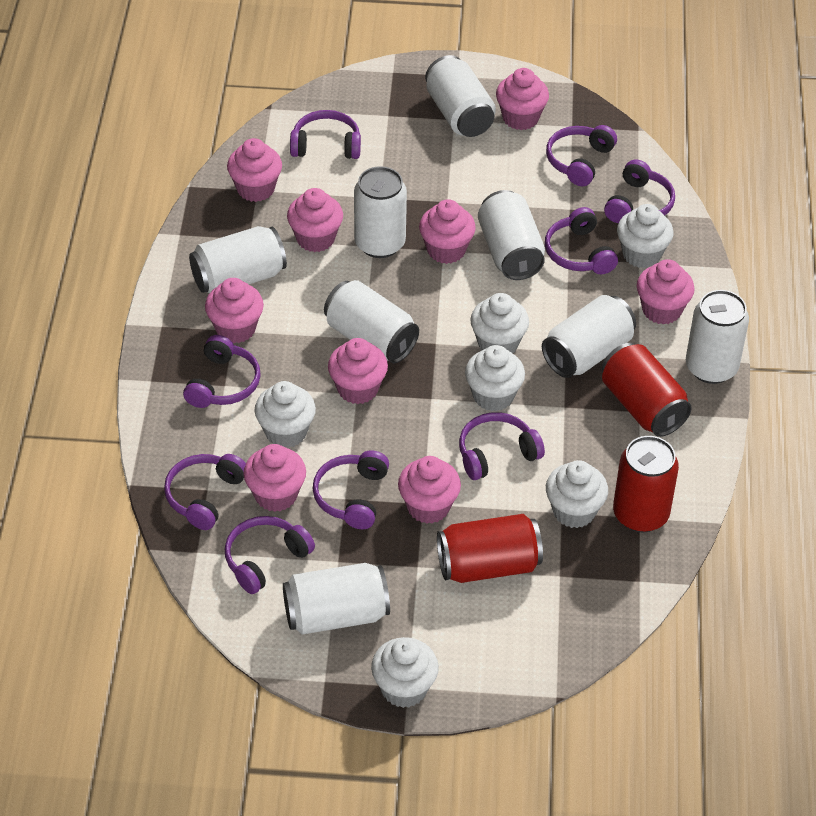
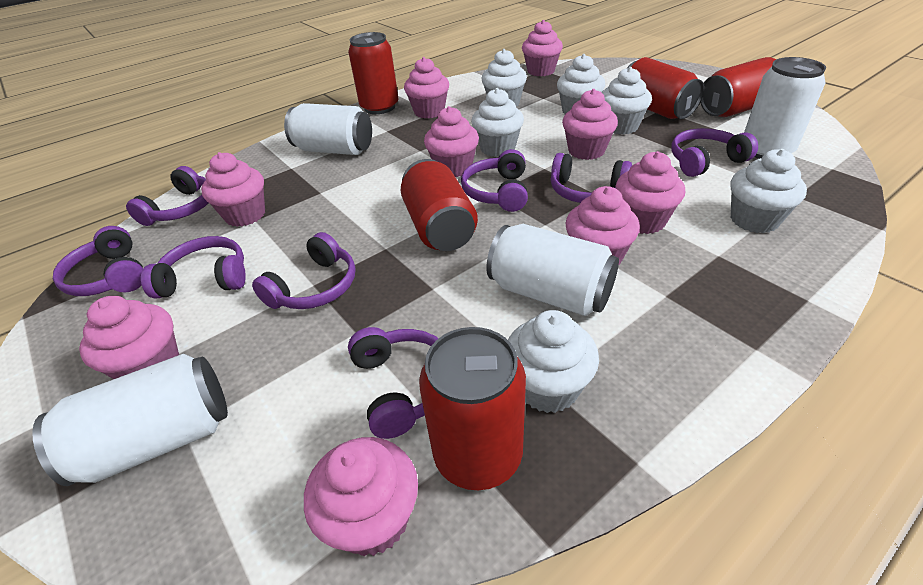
purple headphones: 9 -> 8
red can: 3 -> 5
white can: 8 -> 4

